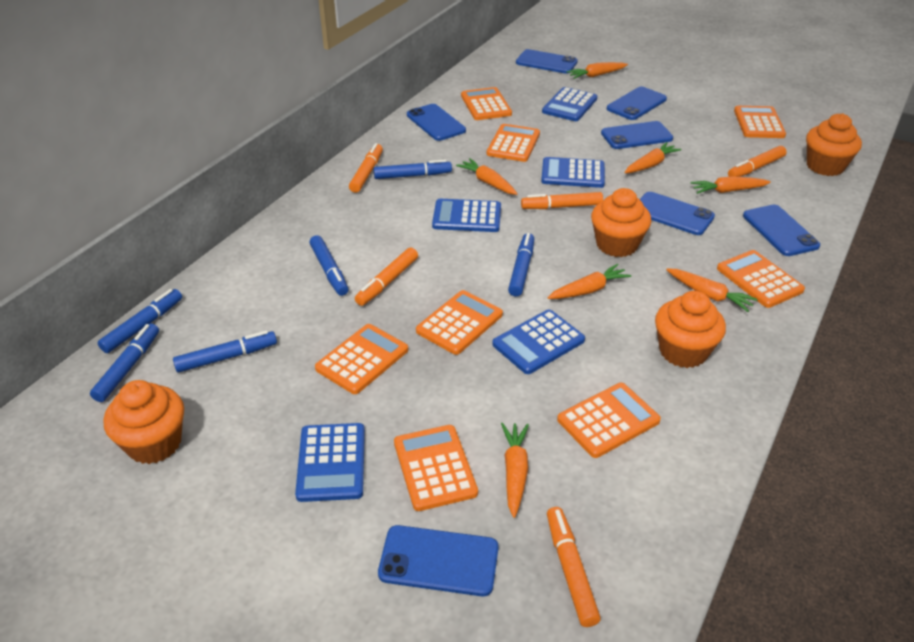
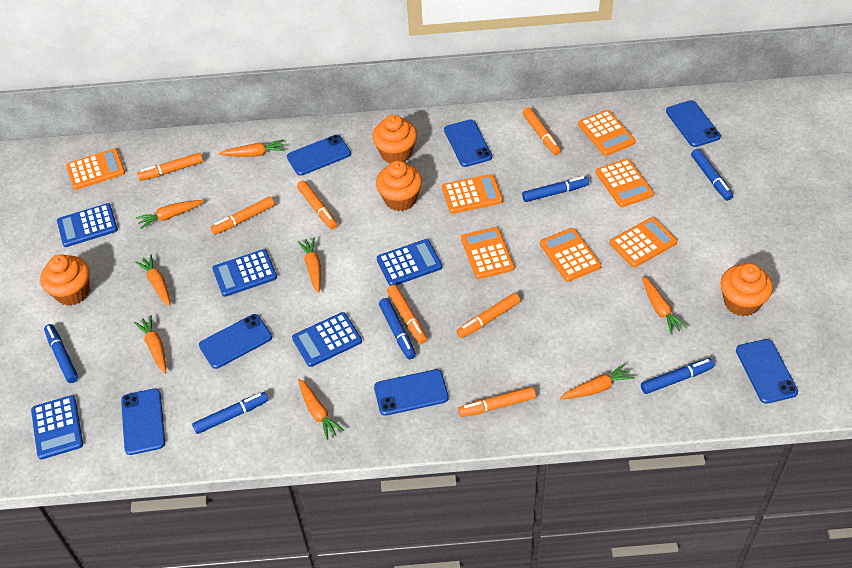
orange calculator: 8 -> 7
orange carrot: 7 -> 8
orange marker: 5 -> 7

